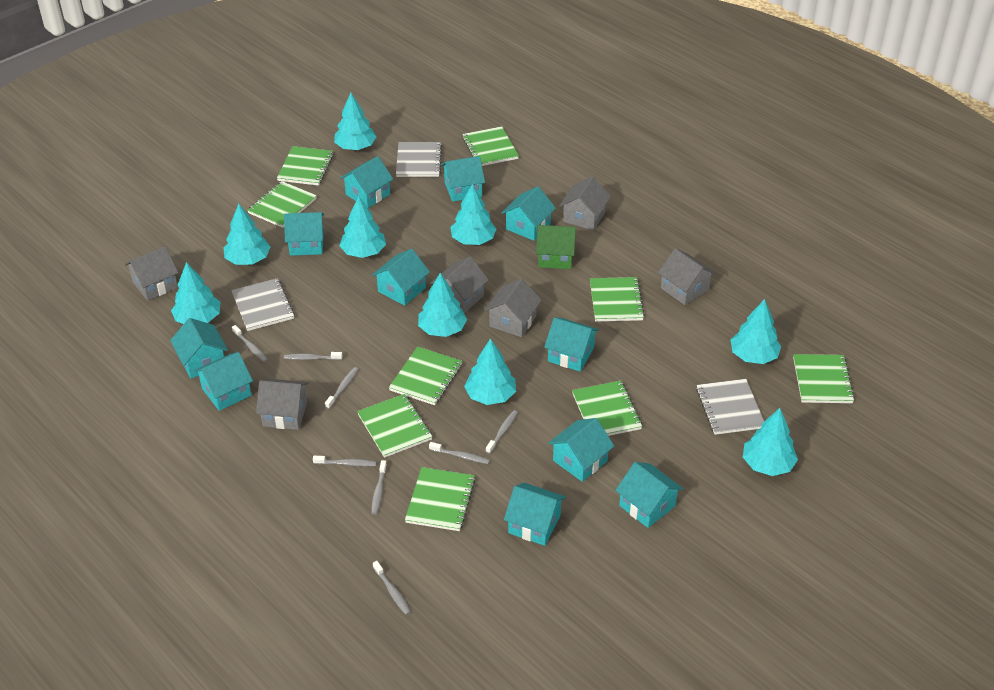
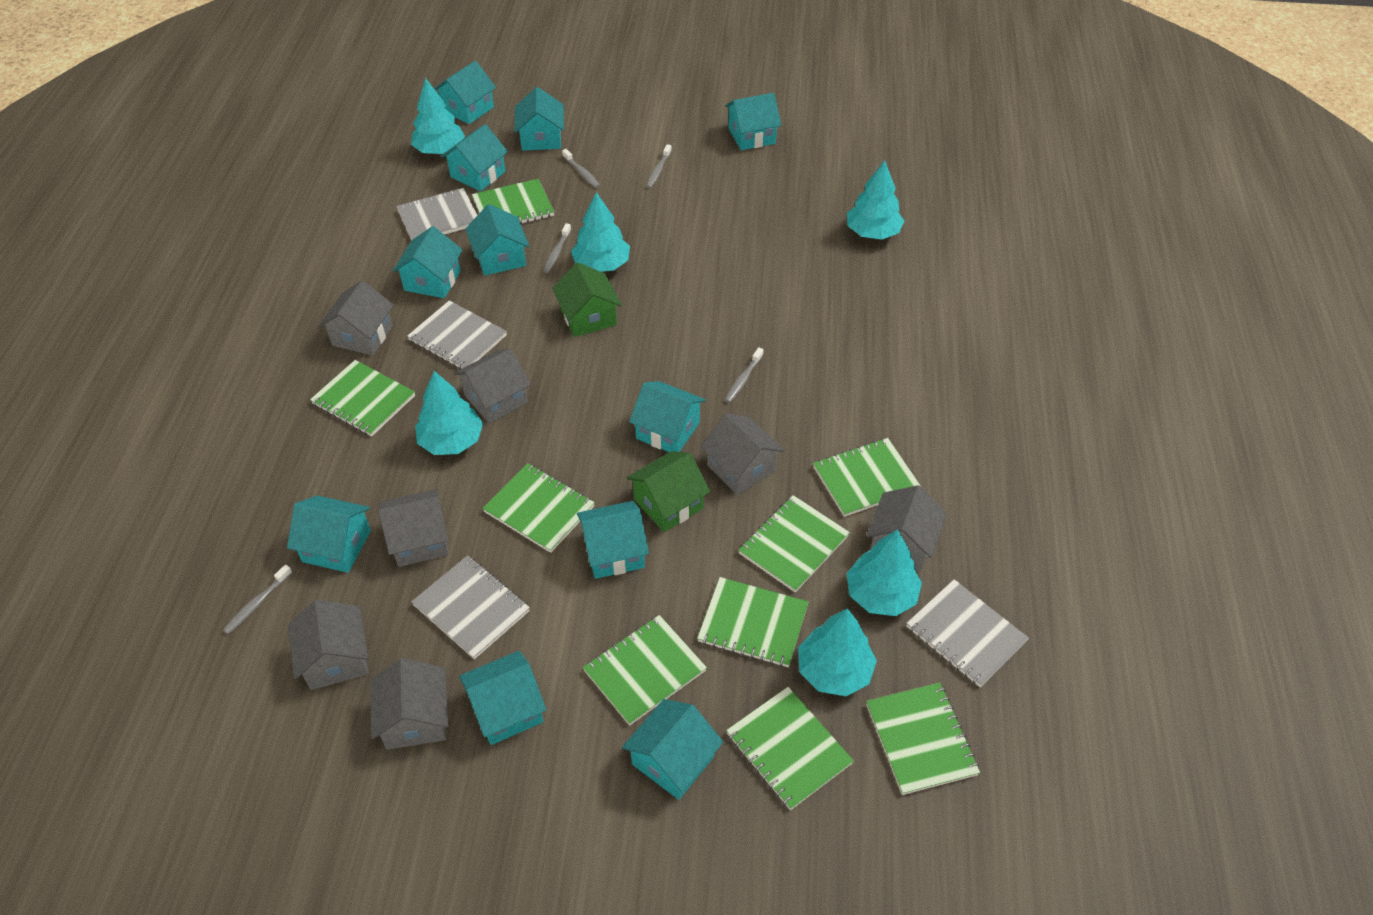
green house: 1 -> 2
grey house: 6 -> 7
grey notebook: 3 -> 4
grey toothbrush: 8 -> 5
turquoise tree: 9 -> 6

